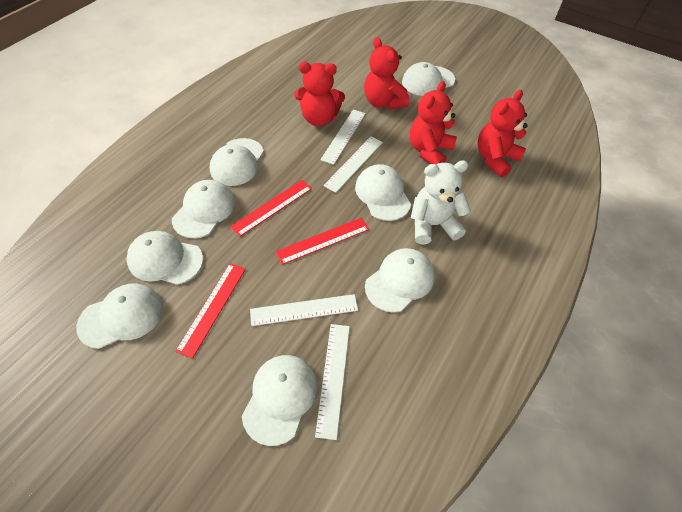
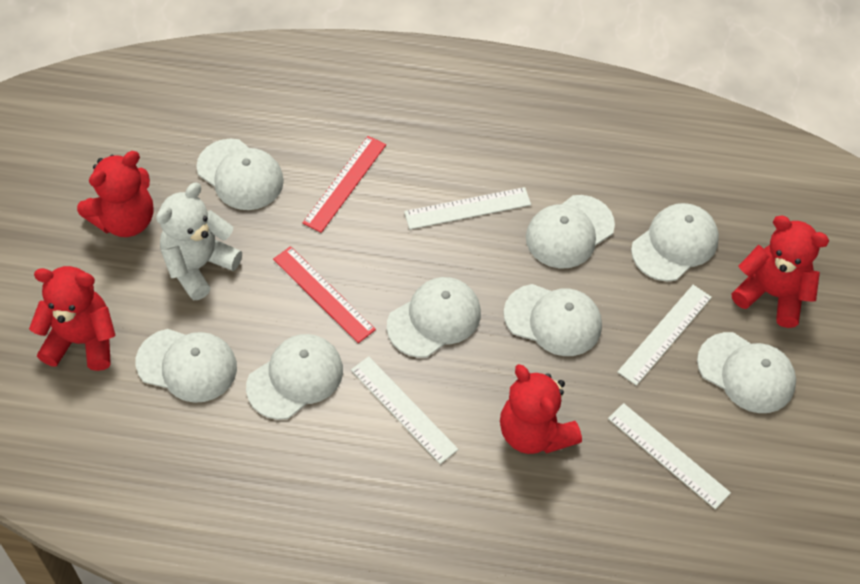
red ruler: 3 -> 2

